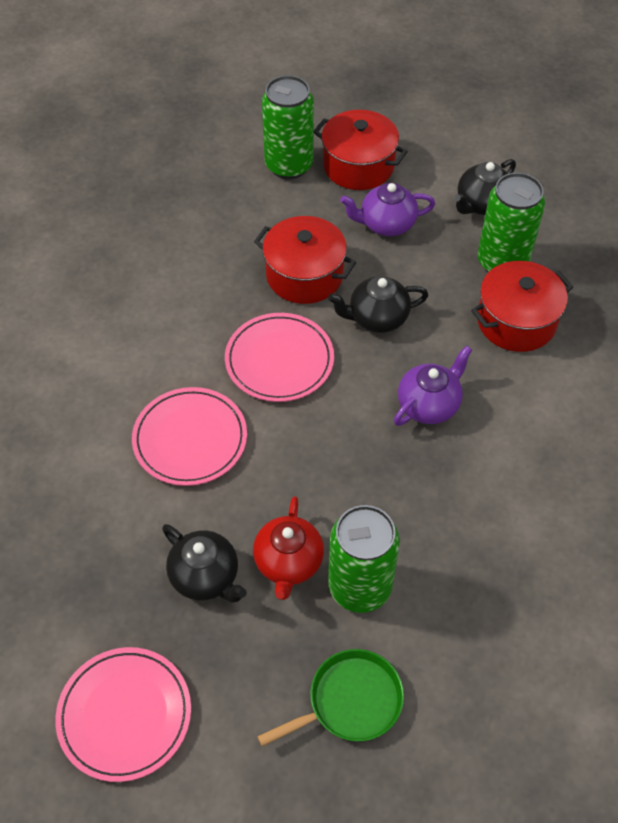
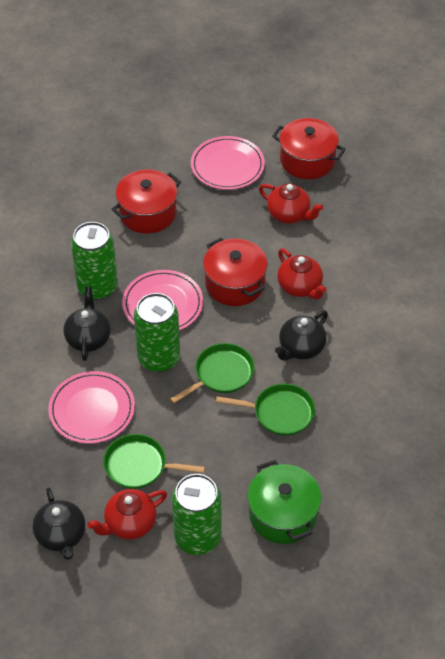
green pan: 1 -> 3
green pot: 0 -> 1
purple teapot: 2 -> 0
red teapot: 1 -> 3

